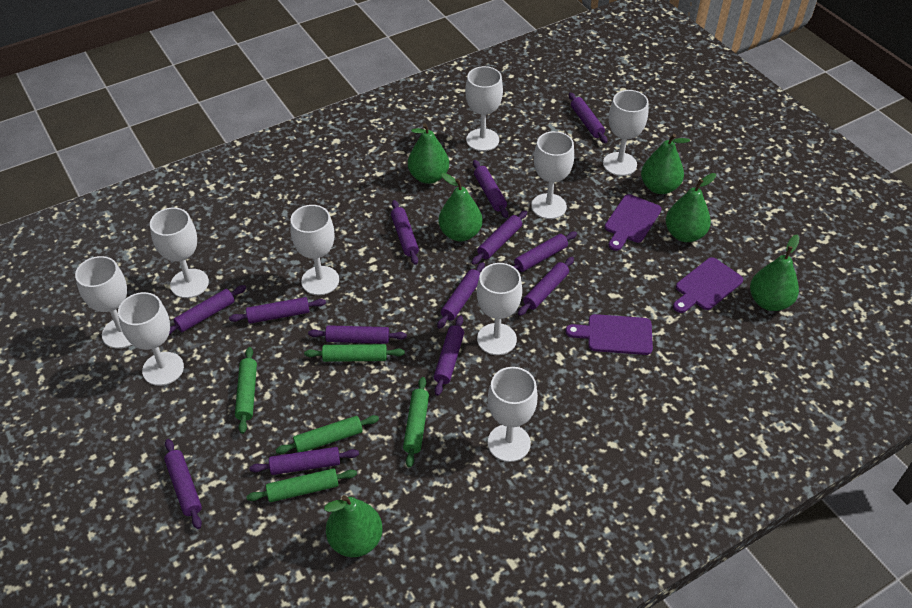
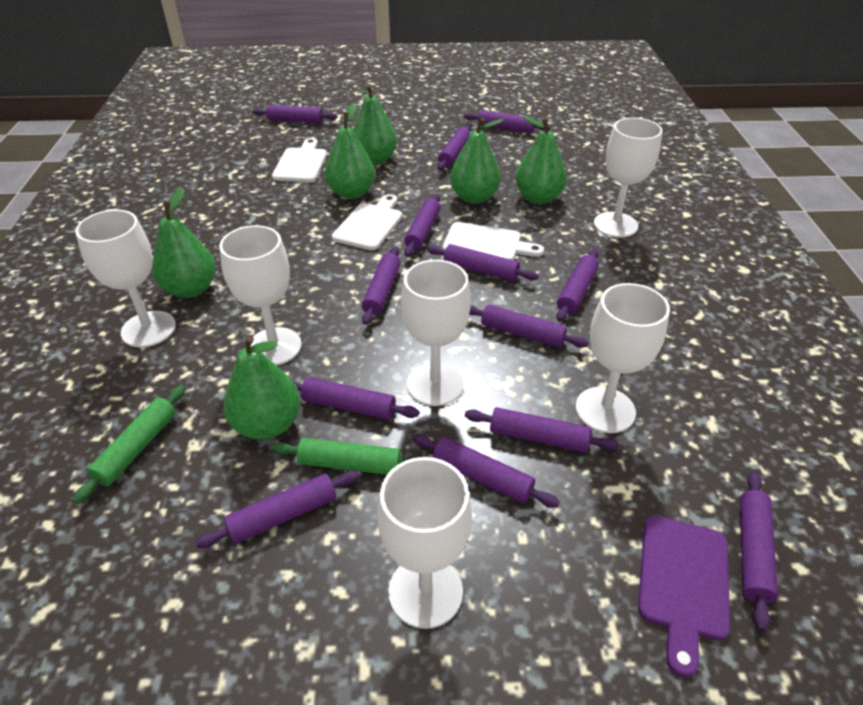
green rolling pin: 5 -> 2
purple cutting board: 3 -> 1
white cutting board: 0 -> 3
white goblet: 9 -> 6

